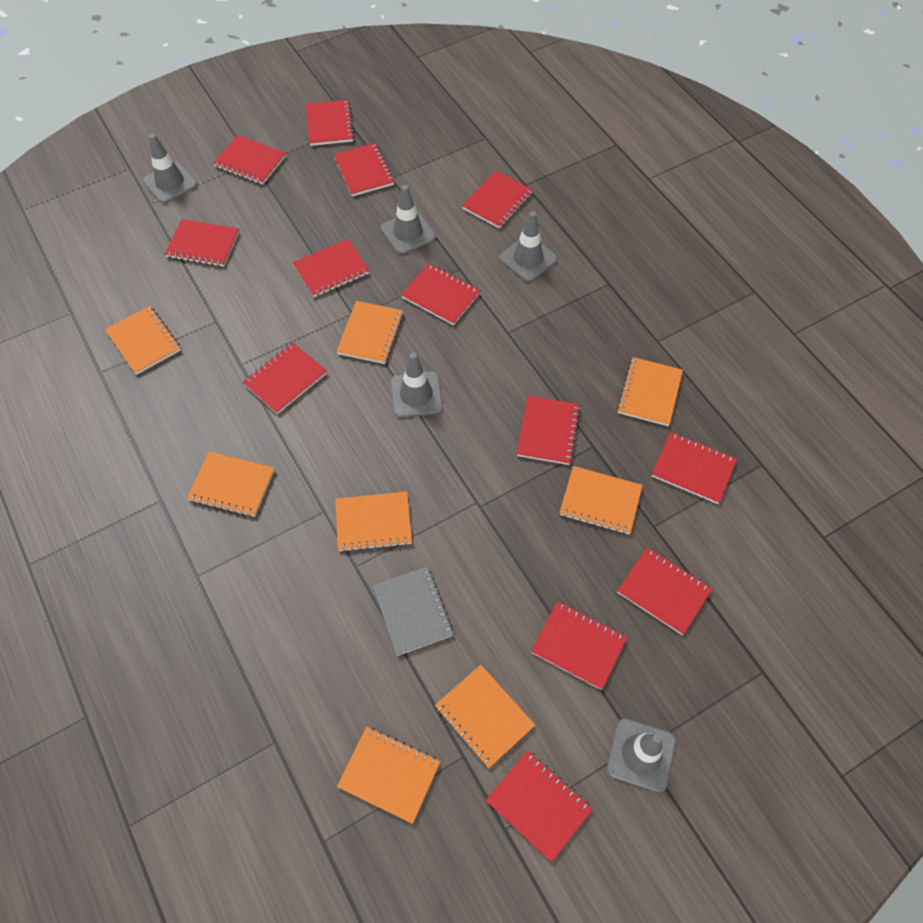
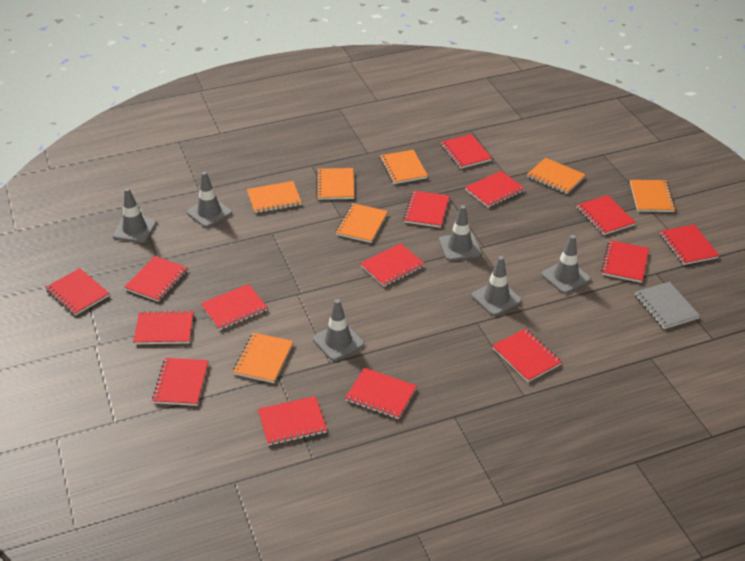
grey traffic cone: 5 -> 6
orange notebook: 8 -> 7
red notebook: 13 -> 15

